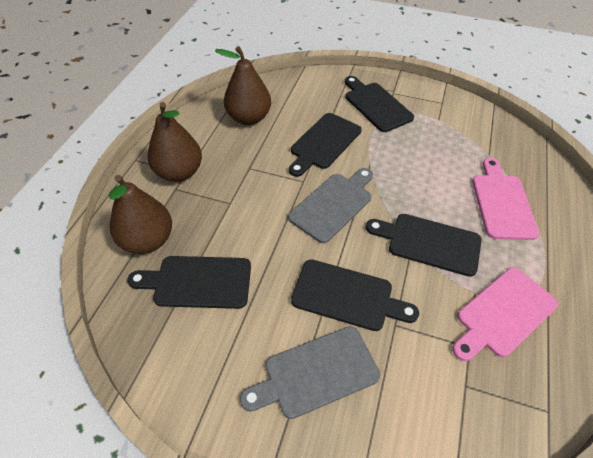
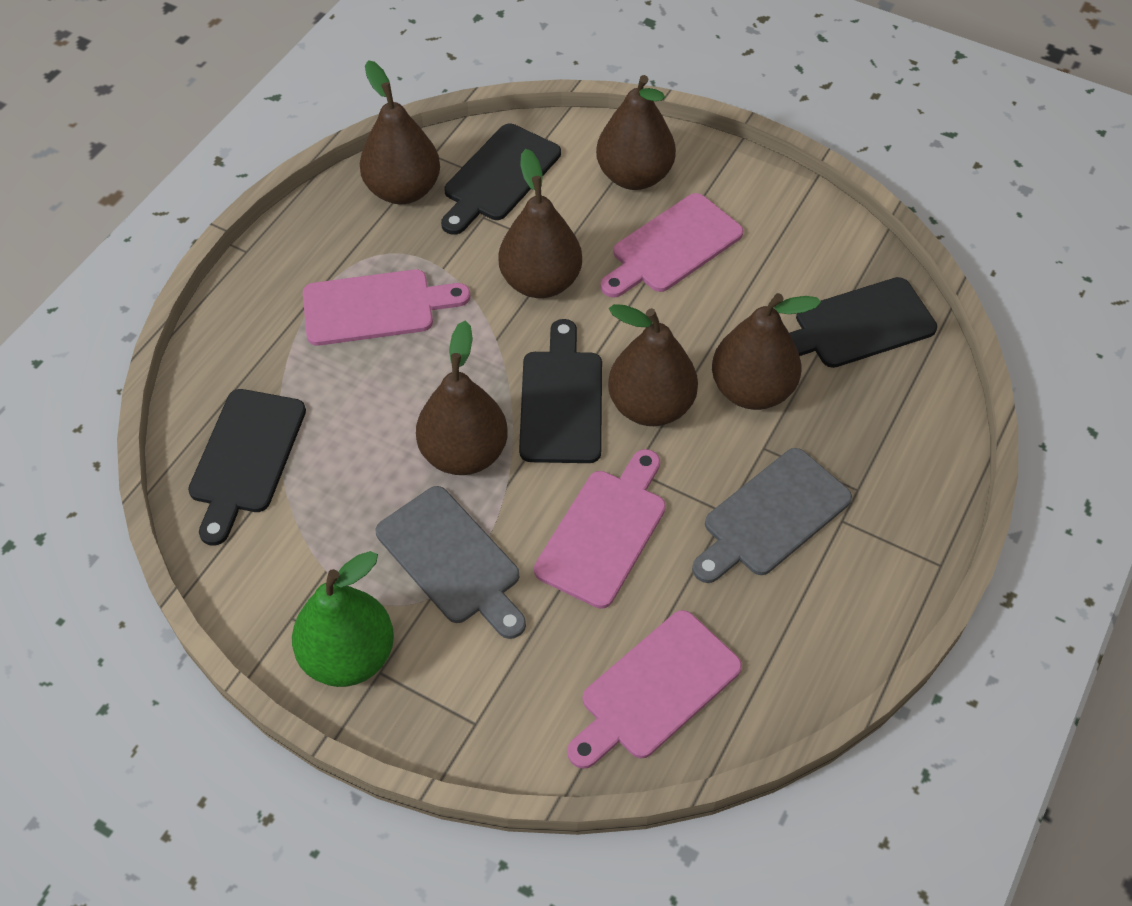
black cutting board: 5 -> 4
brown pear: 3 -> 6
green pear: 0 -> 1
pink cutting board: 2 -> 4

